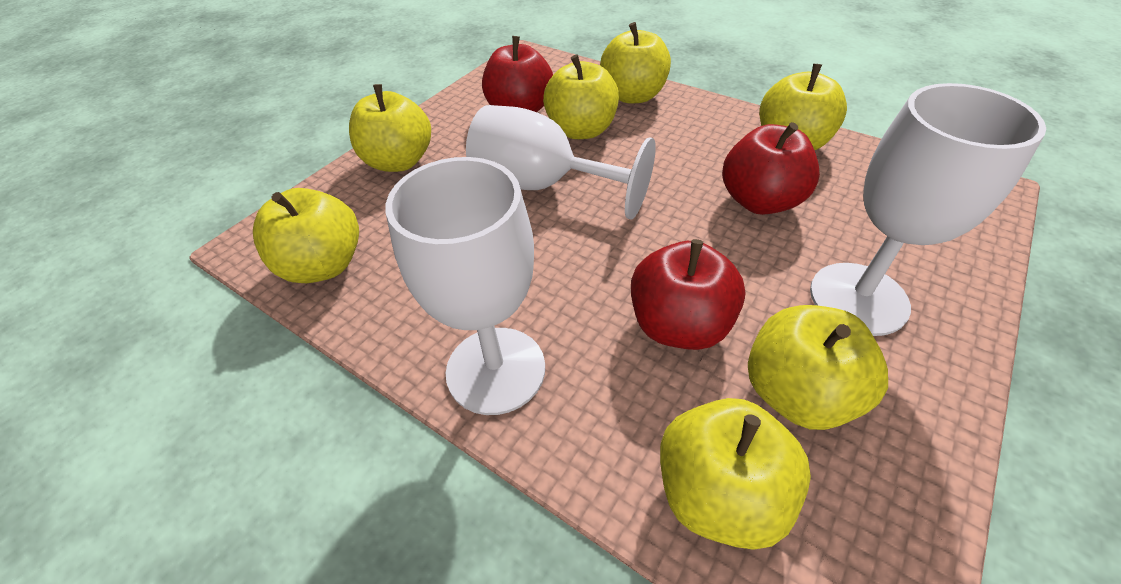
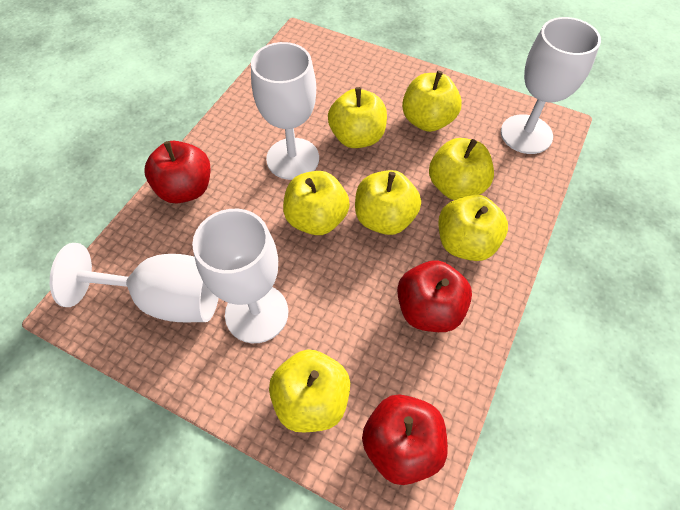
white goblet: 3 -> 4

